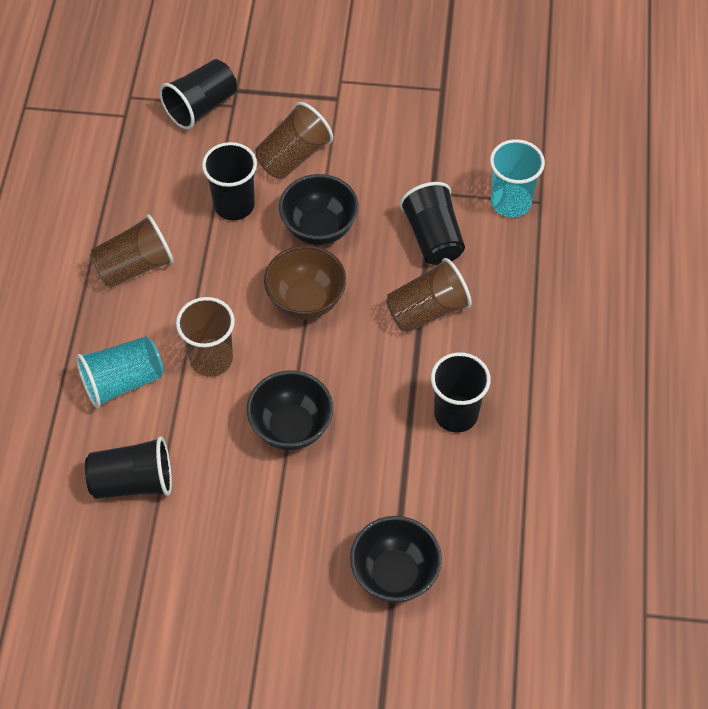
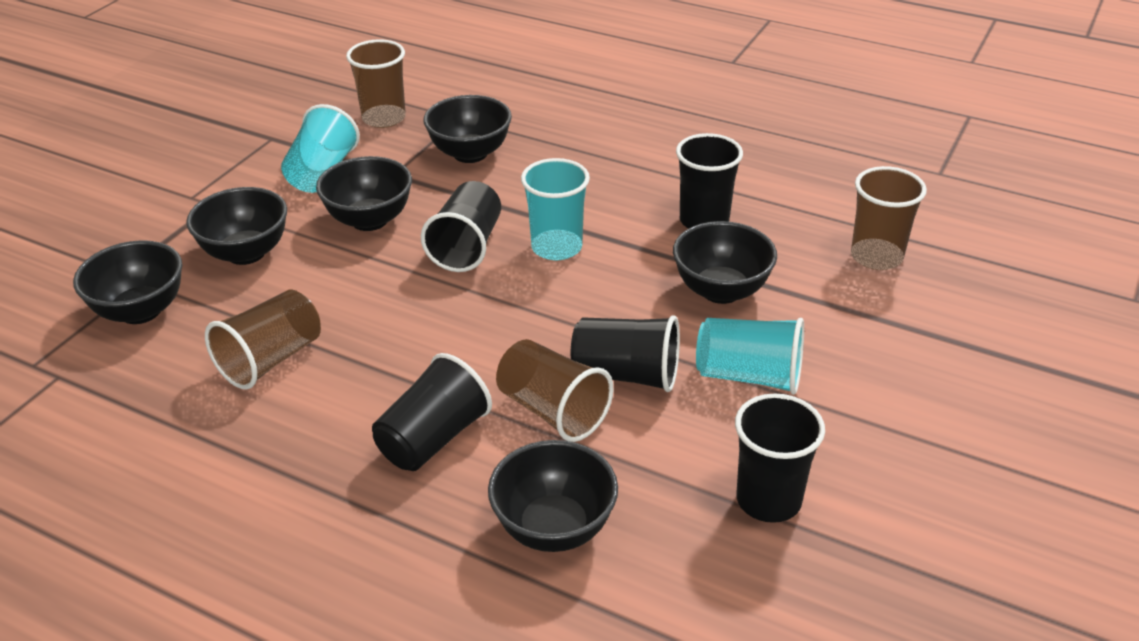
black bowl: 3 -> 6
brown bowl: 1 -> 0
turquoise cup: 2 -> 3

